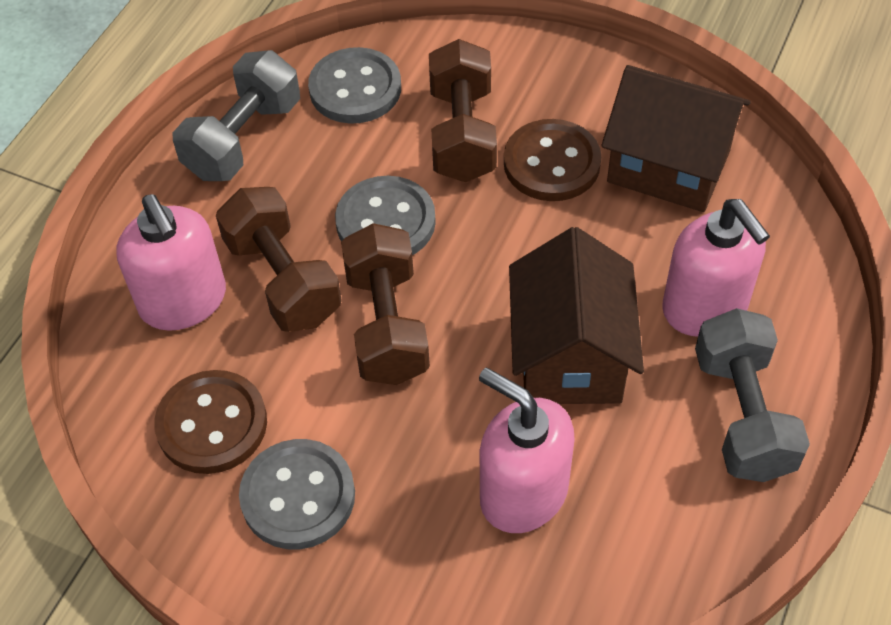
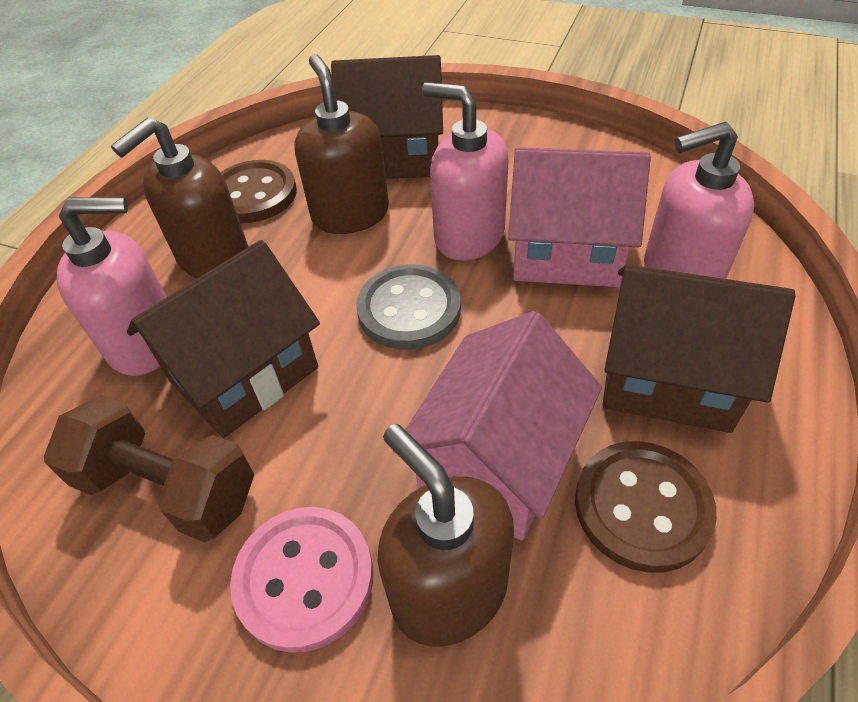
brown dumbbell: 3 -> 1
brown house: 2 -> 3
brown soap dispenser: 0 -> 3
grey button: 3 -> 1
grey dumbbell: 2 -> 0
pink button: 0 -> 1
pink house: 0 -> 2

